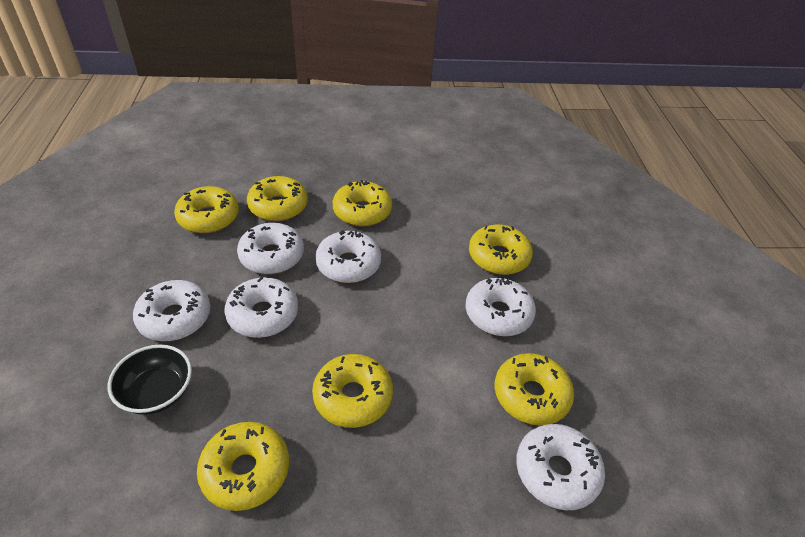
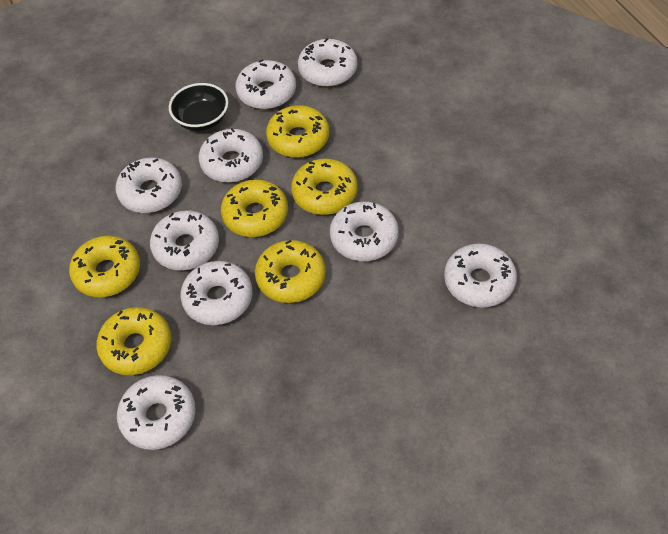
white donut: 6 -> 9
yellow donut: 7 -> 6

